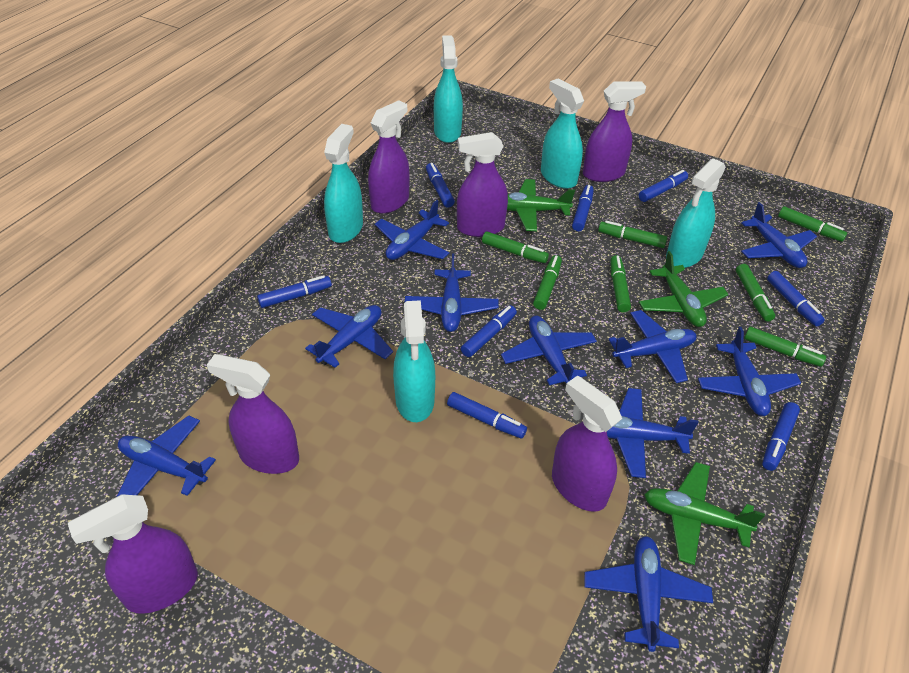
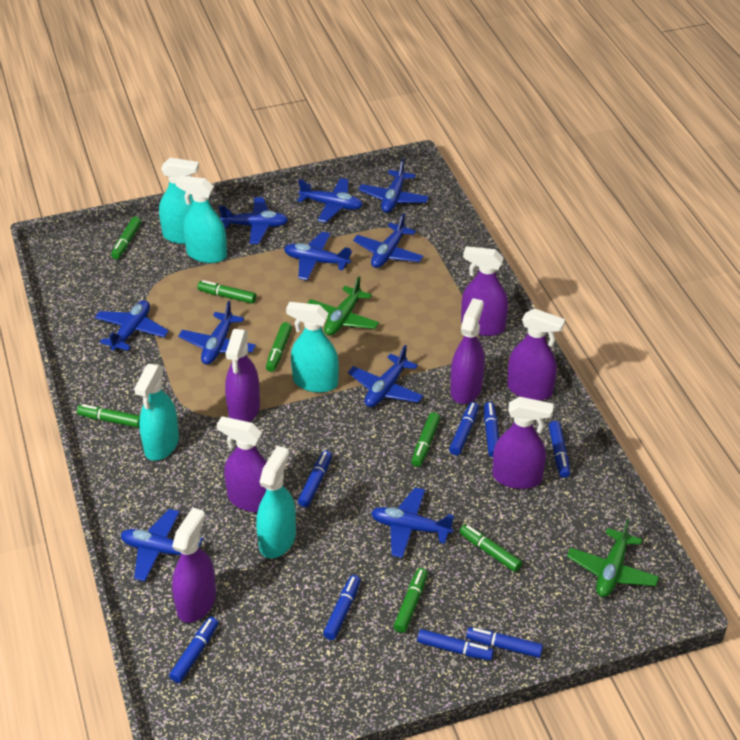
green plane: 3 -> 2
purple spray bottle: 6 -> 7

